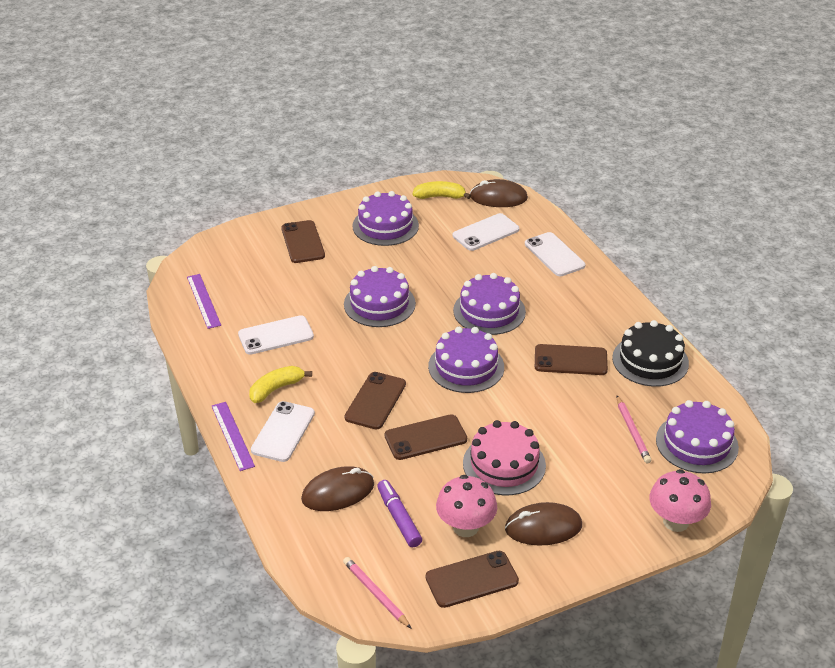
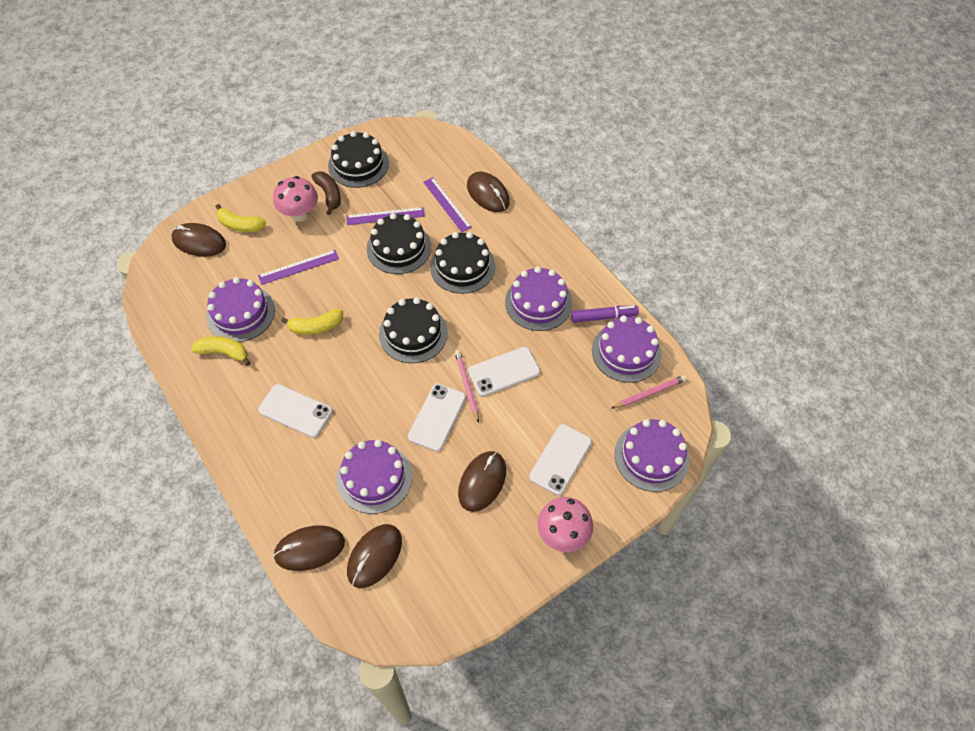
black cake: 1 -> 4
brown banana: 0 -> 1
brown mouse: 3 -> 5
brown phone: 5 -> 0
pink cake: 1 -> 0
purple ruler: 2 -> 3
yellow banana: 2 -> 3

